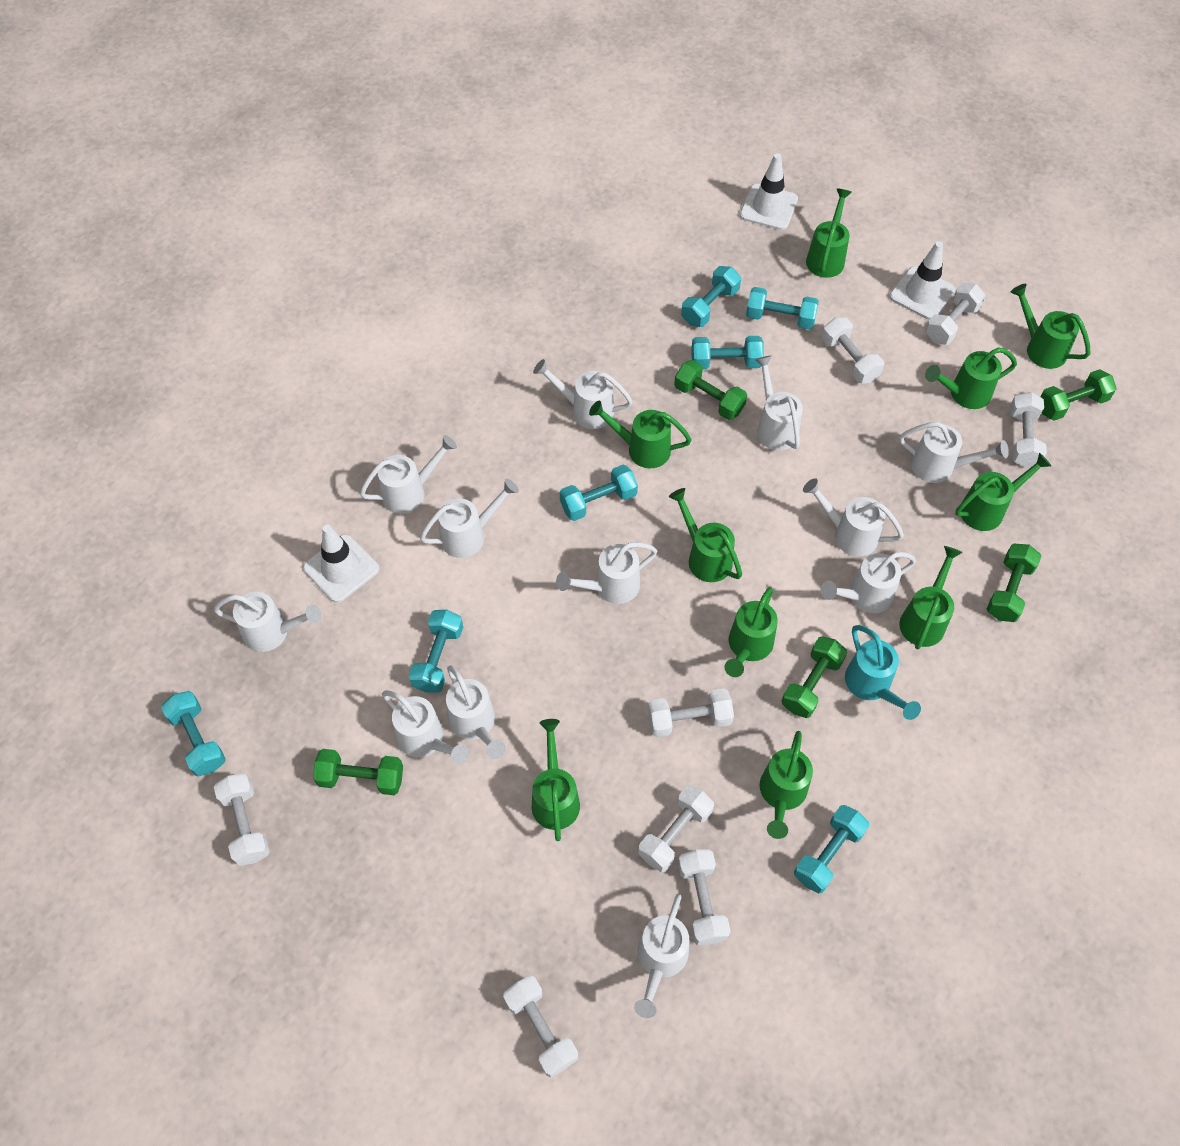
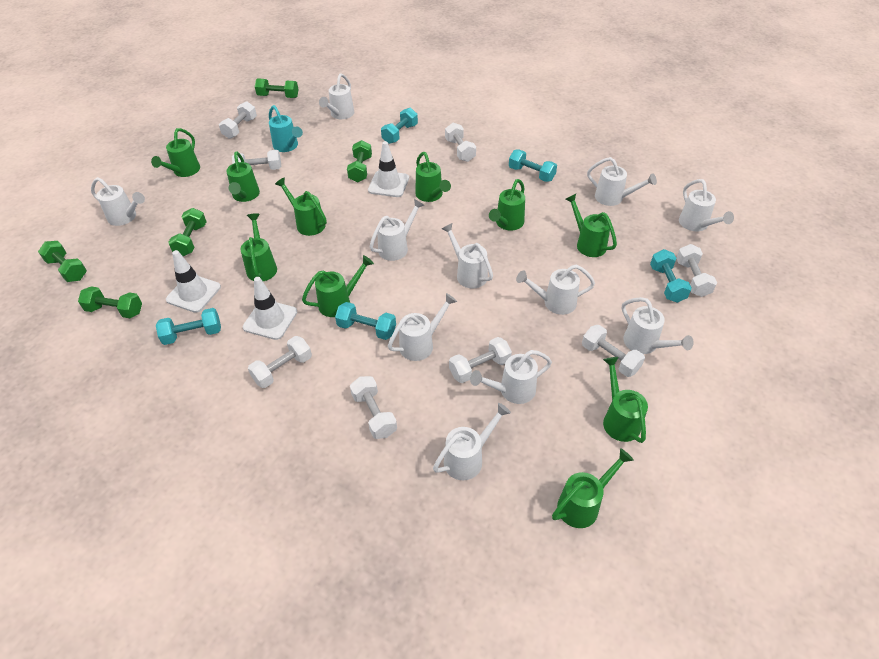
turquoise dumbbell: 7 -> 5
white watering can: 12 -> 11

